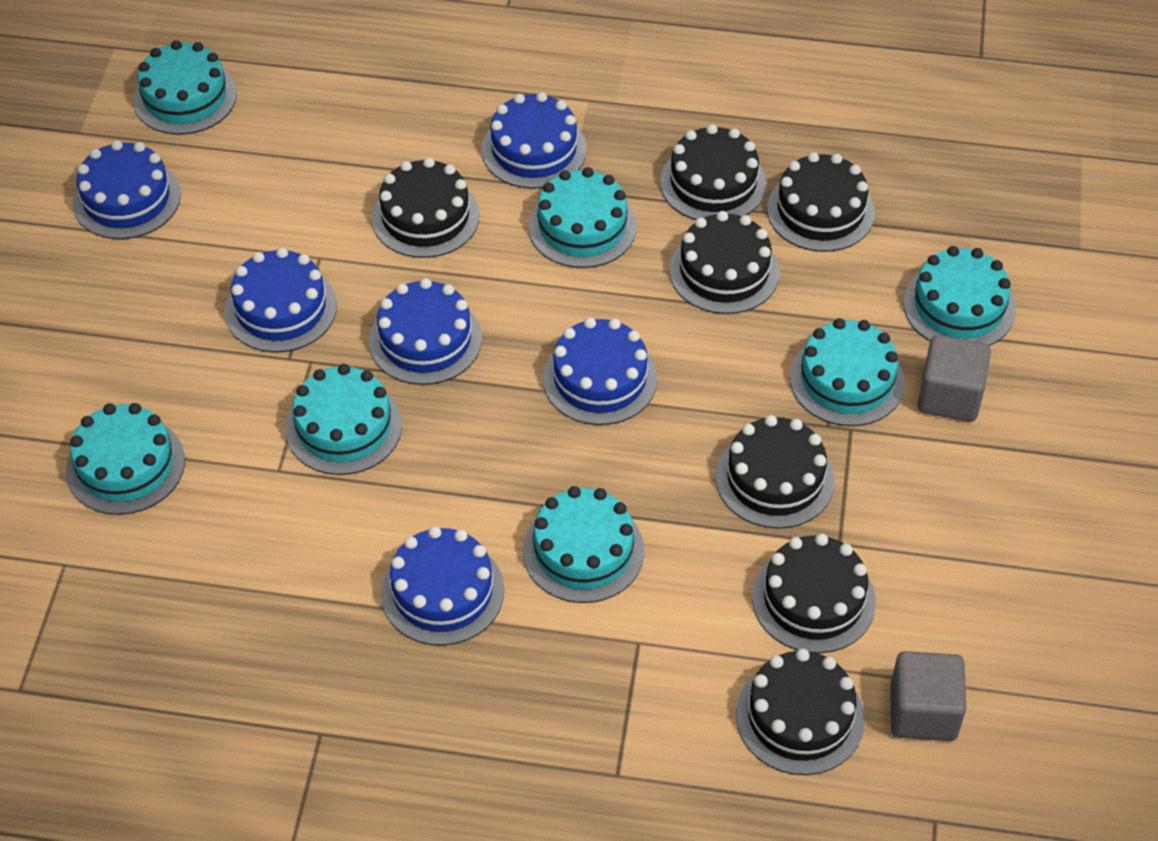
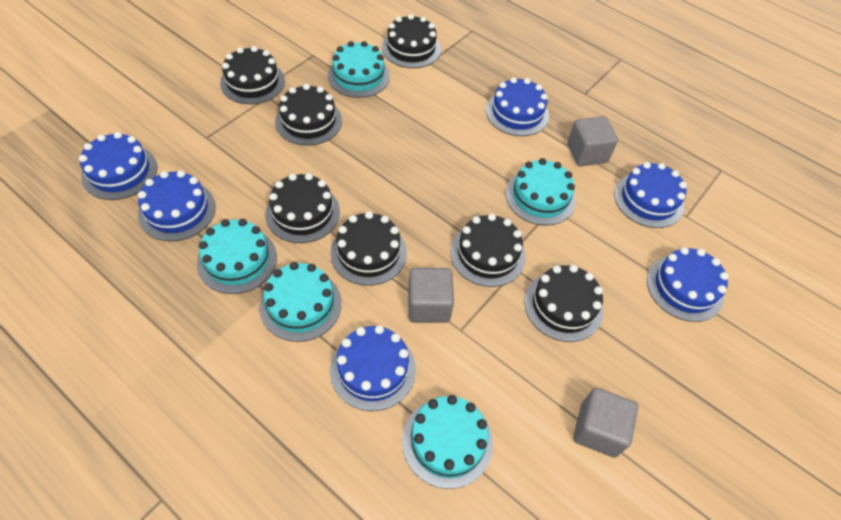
grey cube: 2 -> 3
turquoise cake: 7 -> 5

